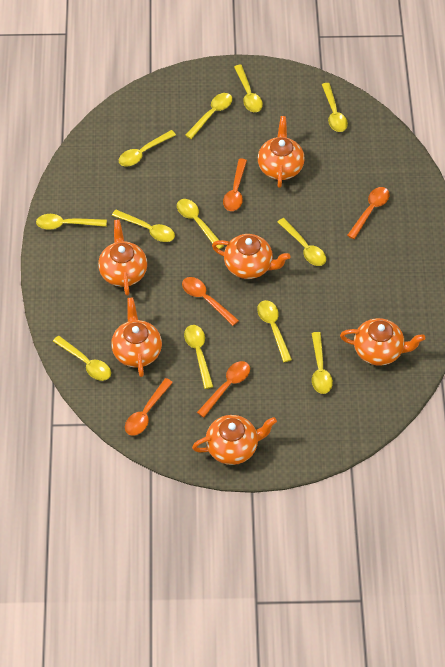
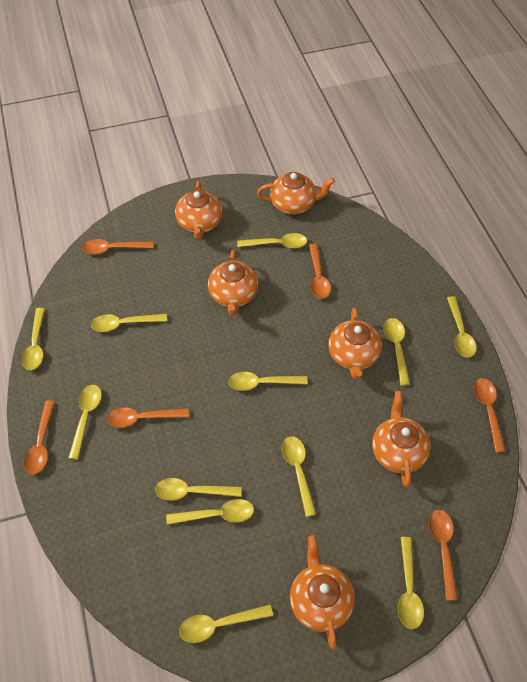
orange spoon: 5 -> 6

